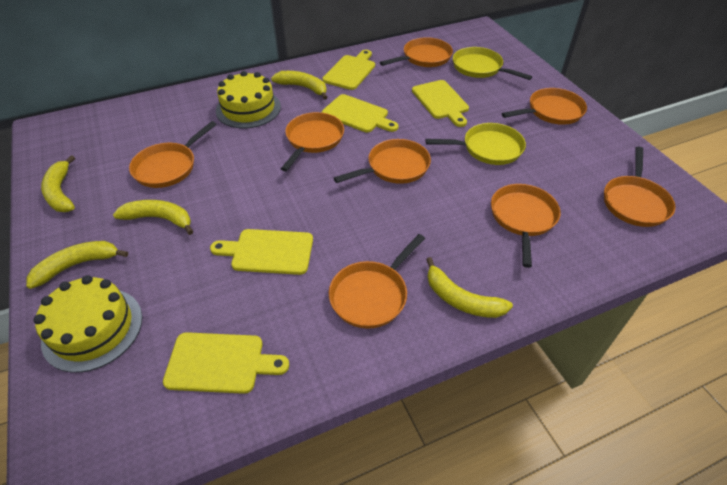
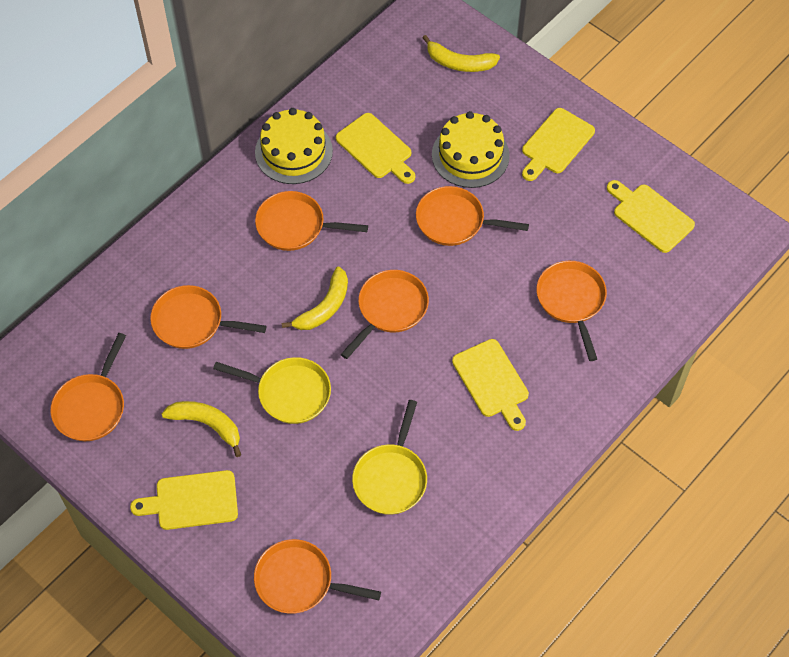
orange pan: 8 -> 7
yellow banana: 5 -> 3

